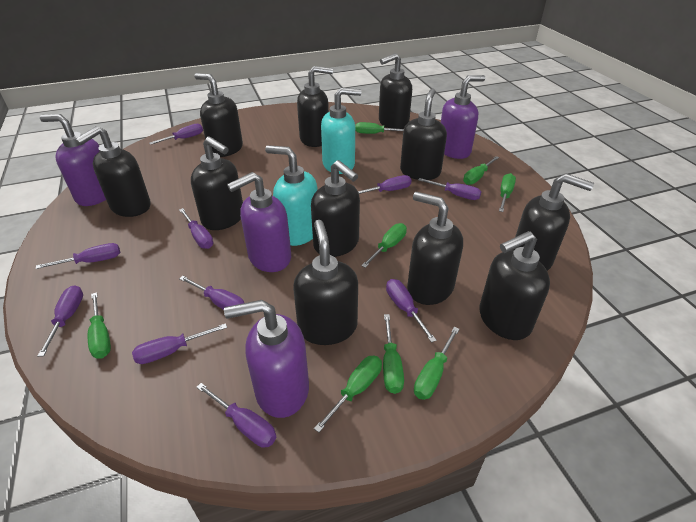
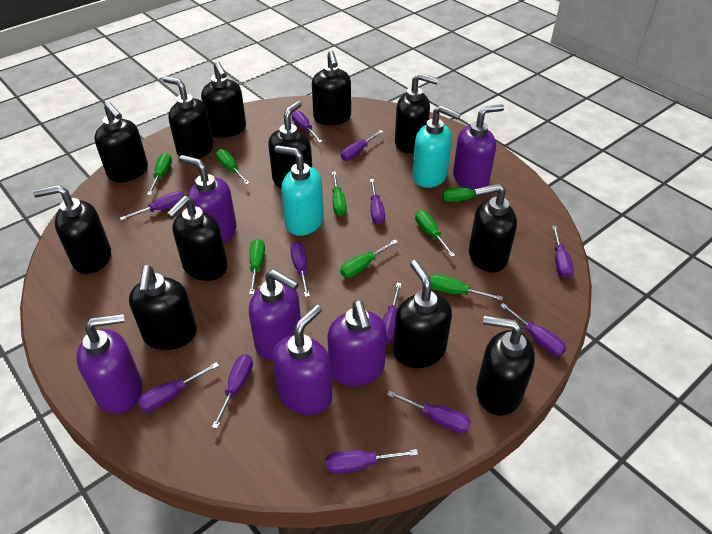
black soap dispenser: 11 -> 12
purple screwdriver: 10 -> 12
purple soap dispenser: 4 -> 6

